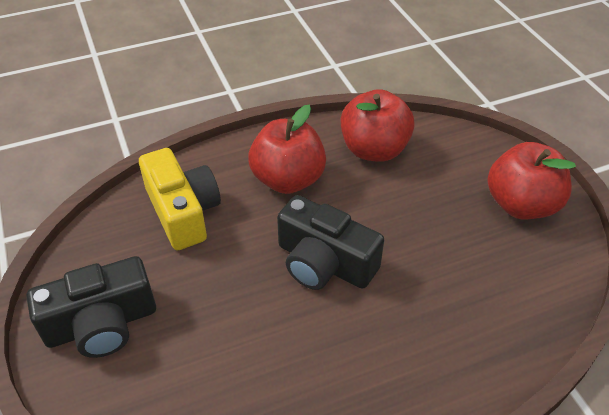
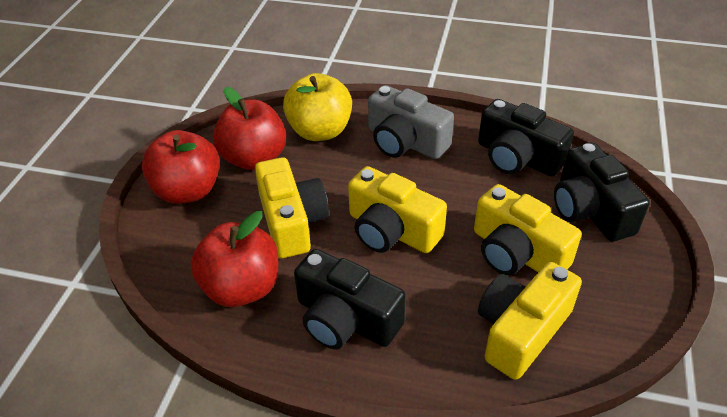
black camera: 2 -> 3
grey camera: 0 -> 1
yellow apple: 0 -> 1
yellow camera: 1 -> 4

